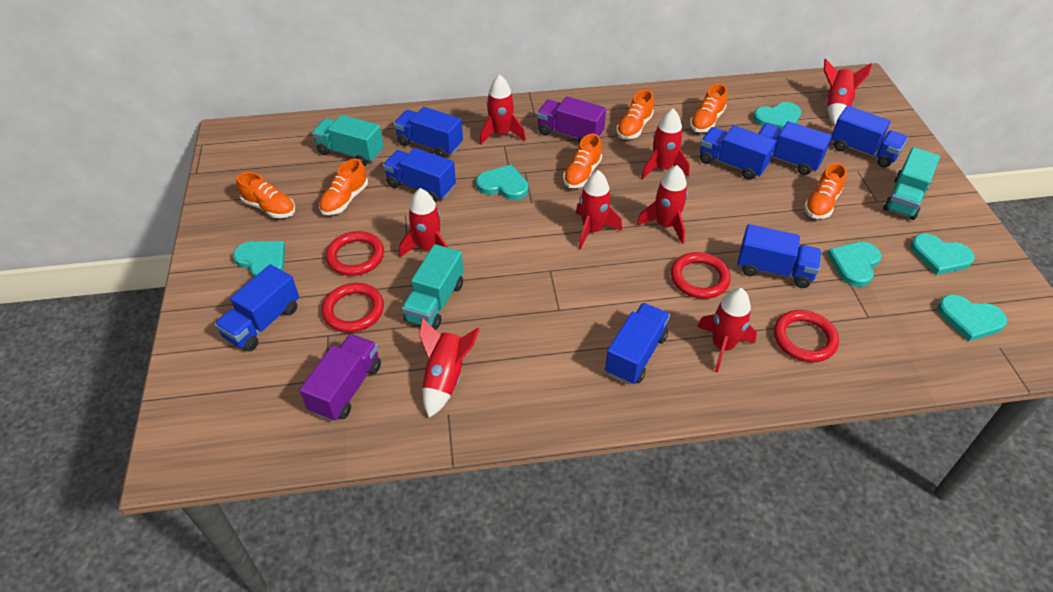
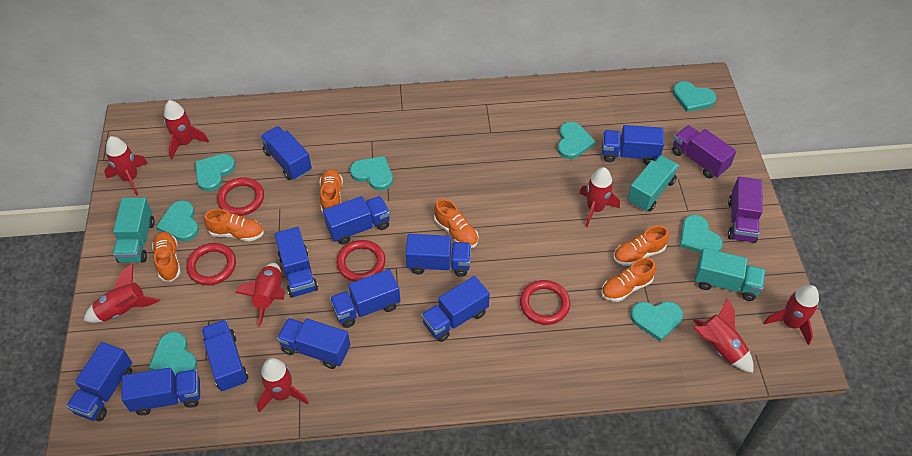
blue truck: 8 -> 11
turquoise heart: 6 -> 8

